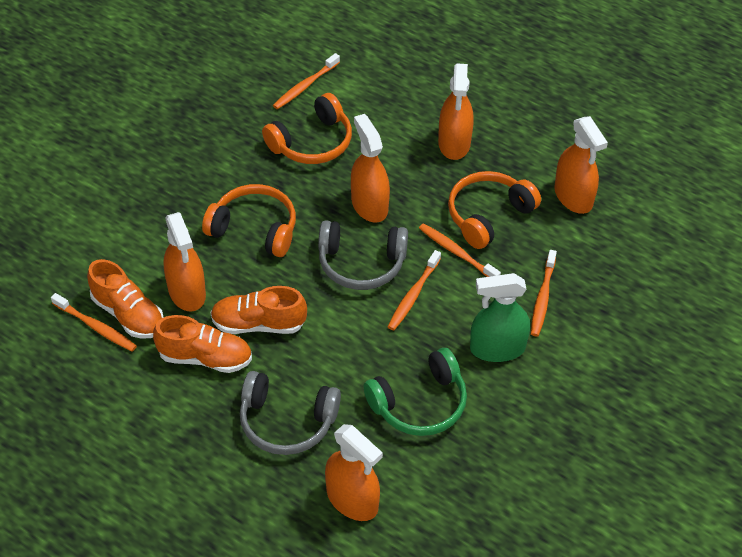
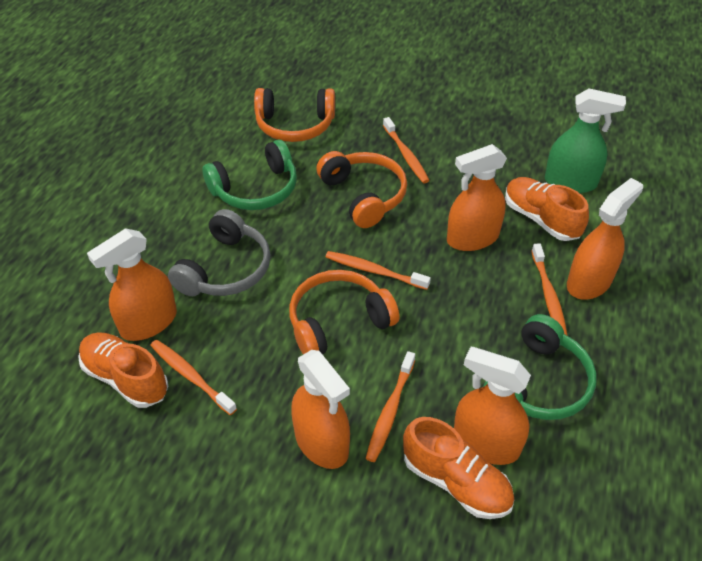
green headphones: 1 -> 2
grey headphones: 2 -> 1

